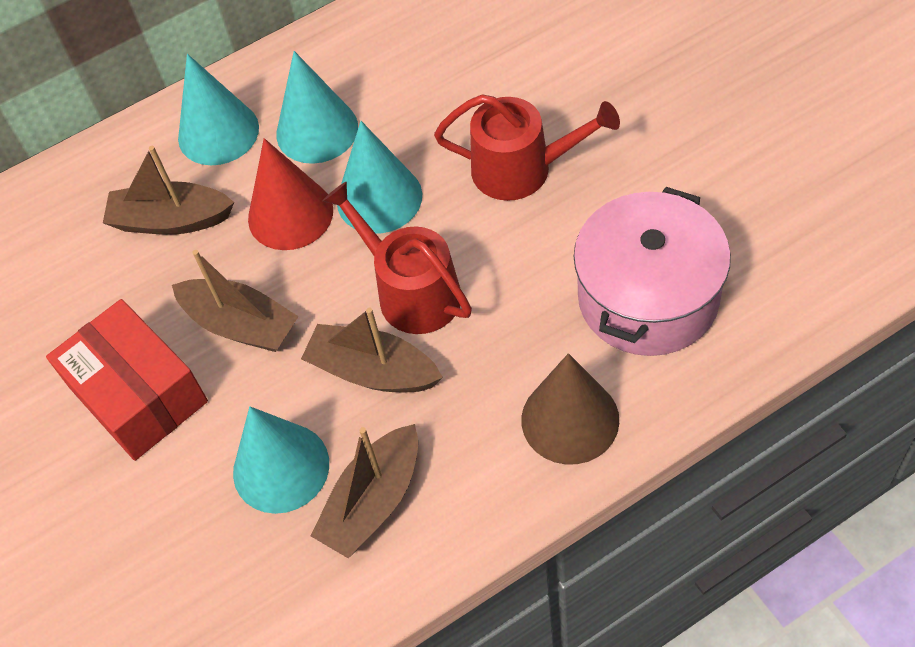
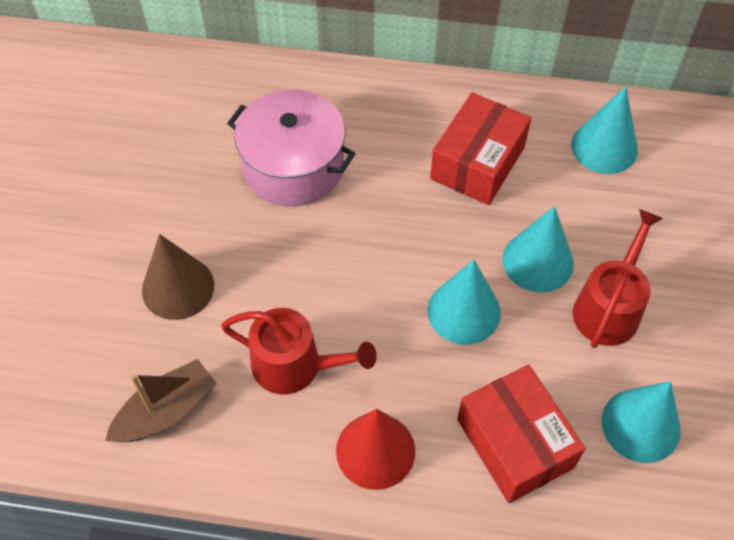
brown boat: 4 -> 1
red box: 1 -> 2

